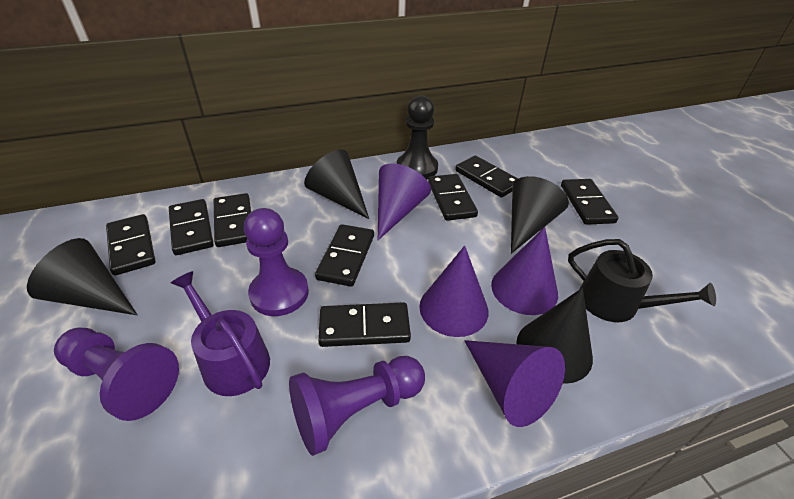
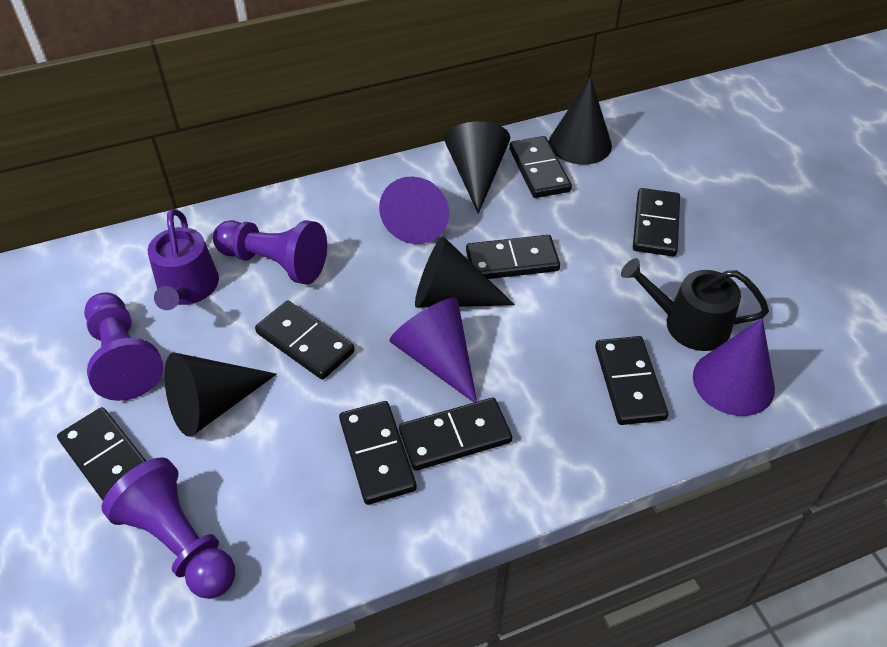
black pawn: 1 -> 0
purple cone: 4 -> 3

